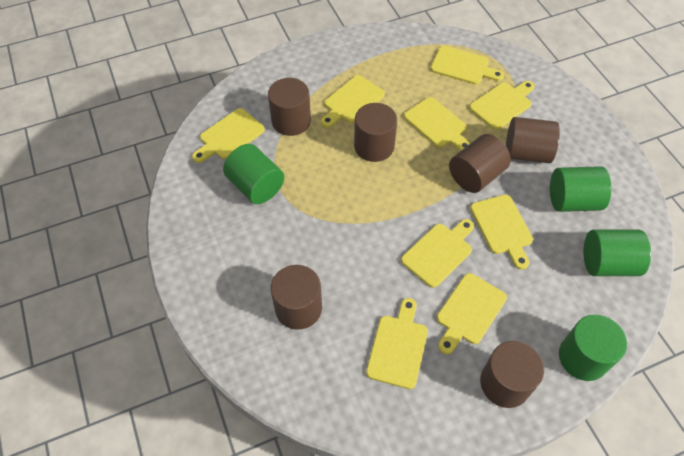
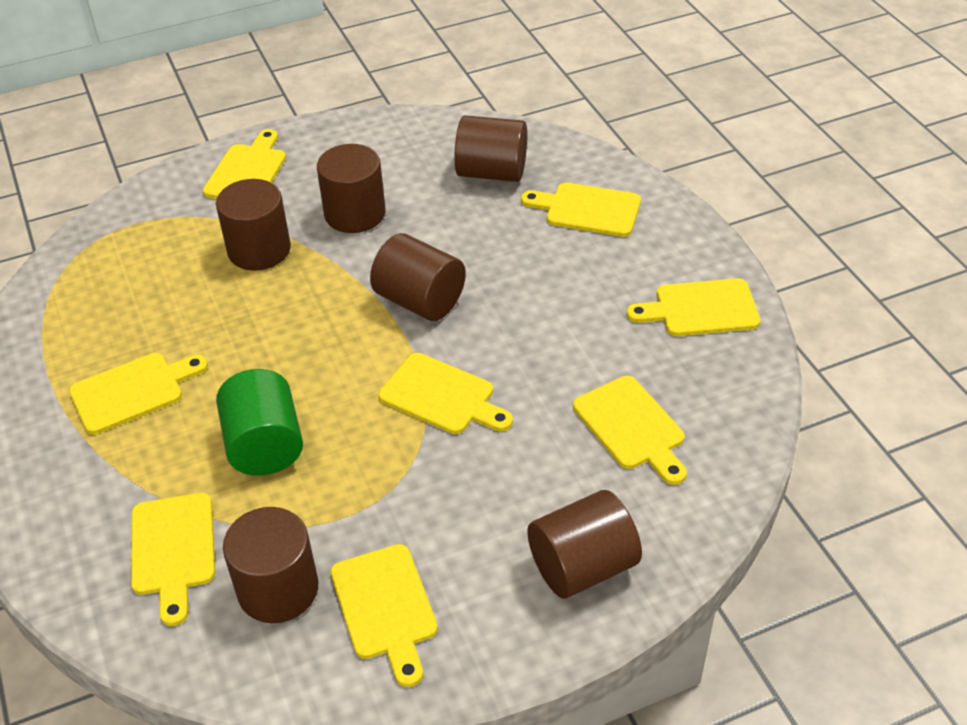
green cylinder: 4 -> 1
yellow cutting board: 9 -> 8

